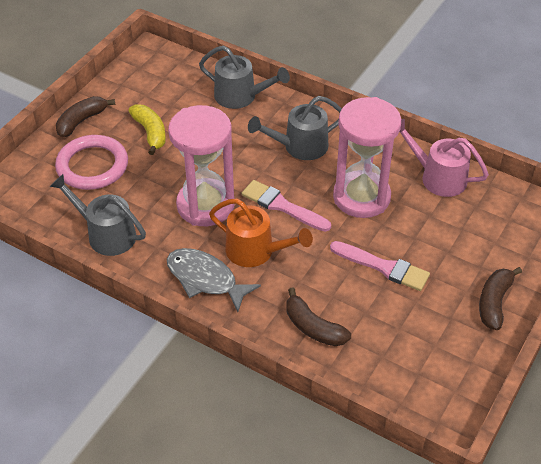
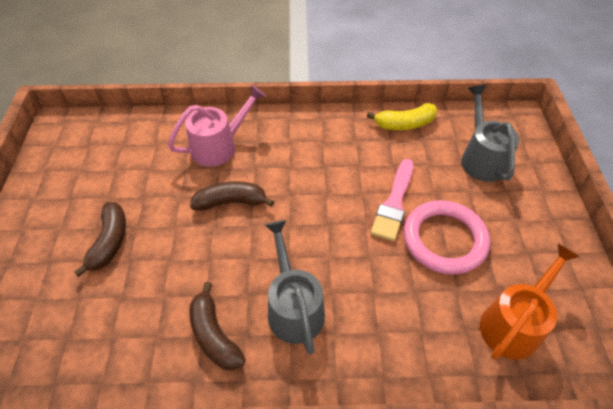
grey fish: 1 -> 0
grey watering can: 3 -> 2
pink brush: 2 -> 1
pink hourglass: 2 -> 0

